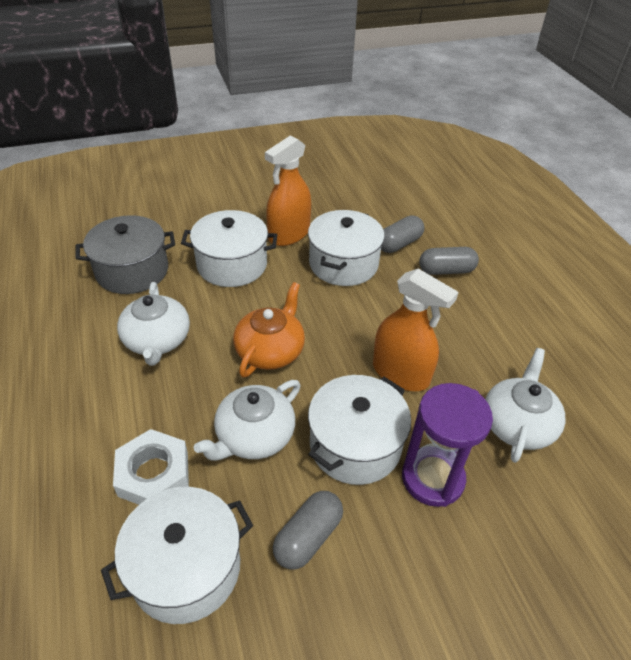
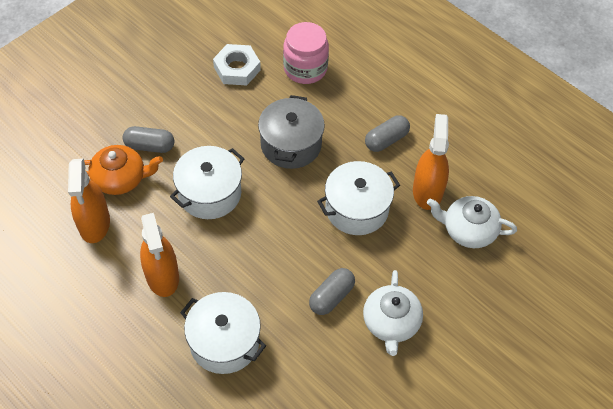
orange spray bottle: 2 -> 3
pink jar: 0 -> 1
purple hourglass: 1 -> 0
white pot: 4 -> 3
white teapot: 3 -> 2

